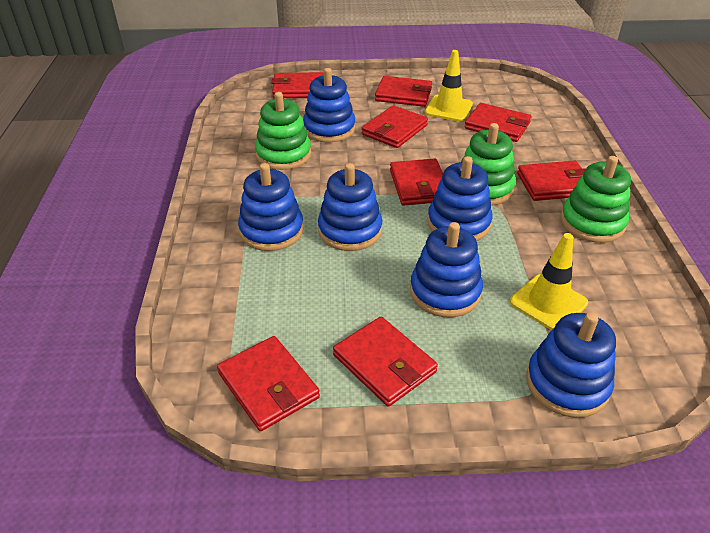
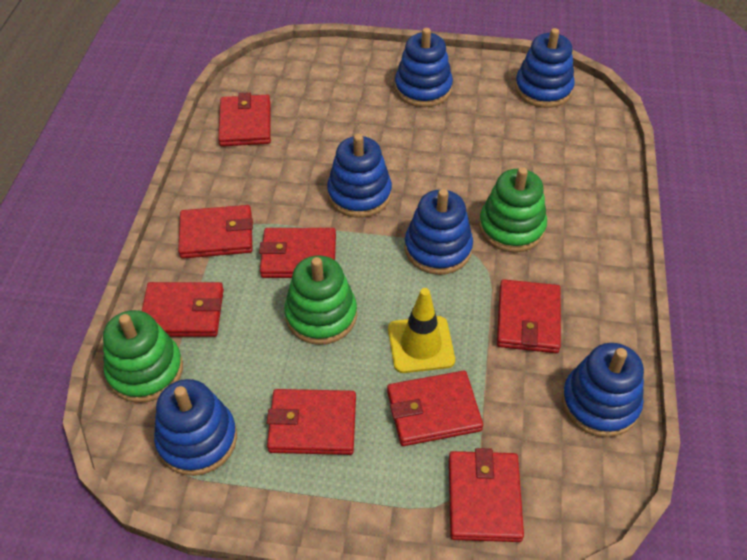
yellow traffic cone: 2 -> 1

